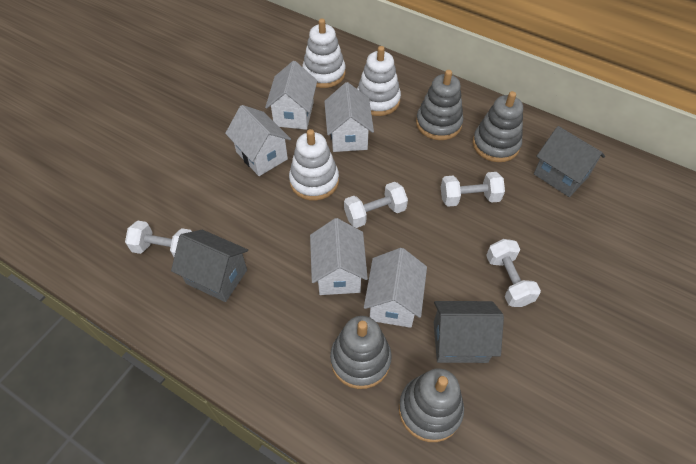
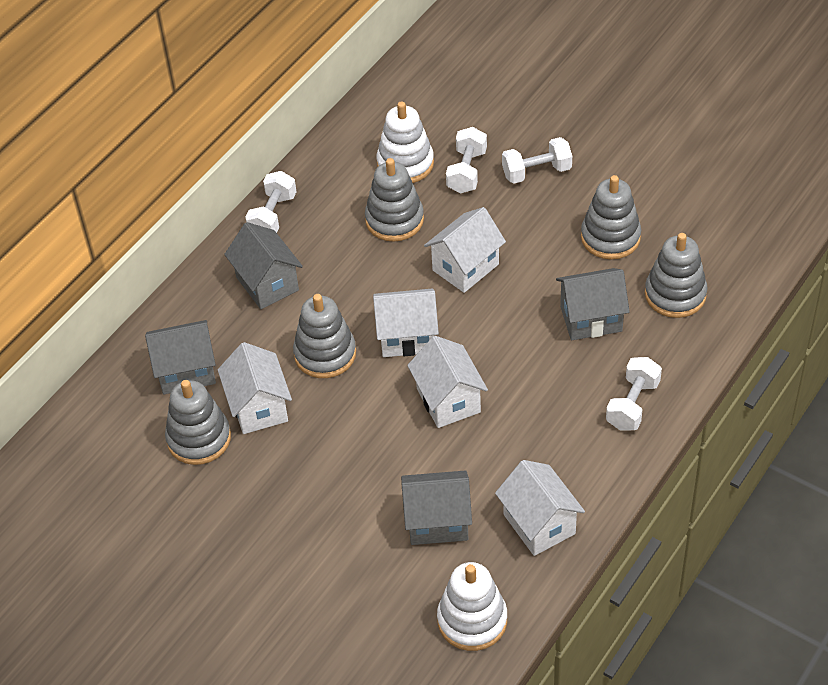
grey house: 3 -> 4
grey stacking toy: 4 -> 5
white stacking toy: 3 -> 2

